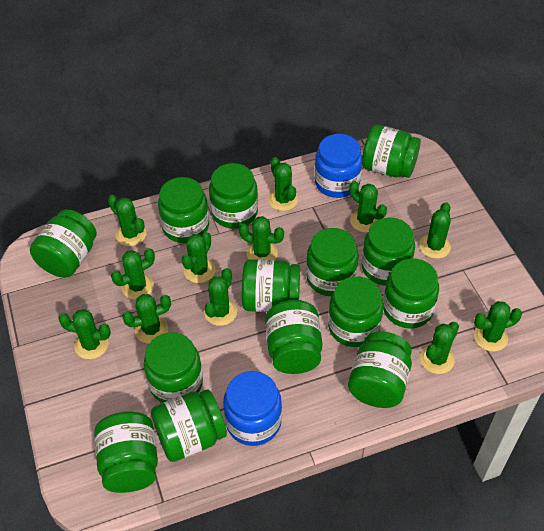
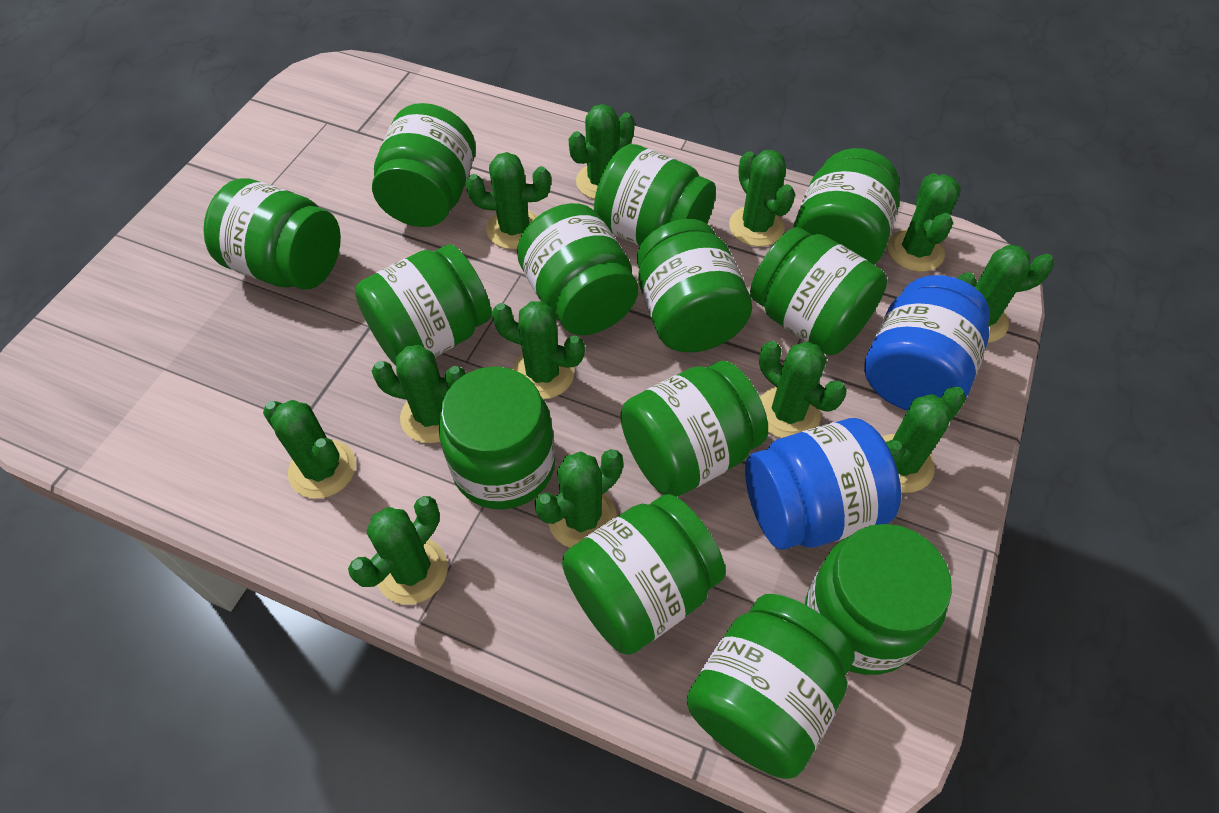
green jar: 14 -> 13

